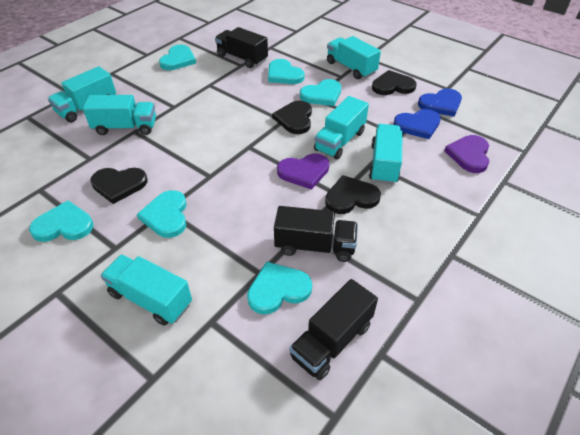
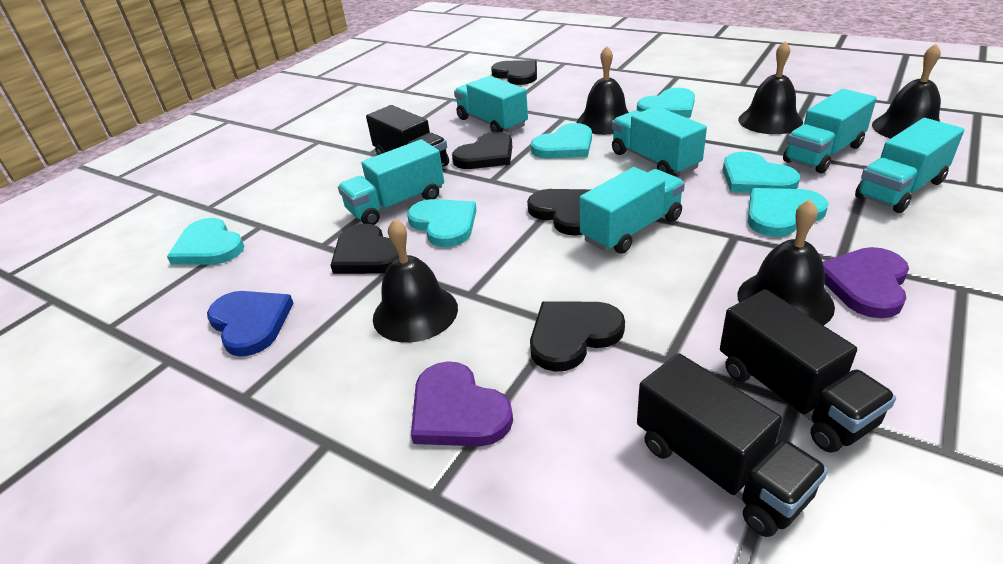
black bell: 0 -> 5
black heart: 4 -> 5
blue heart: 2 -> 1

